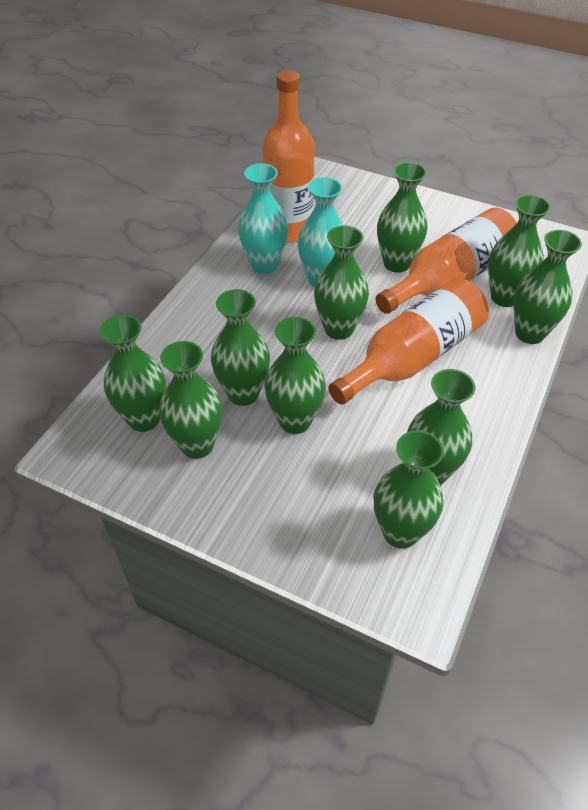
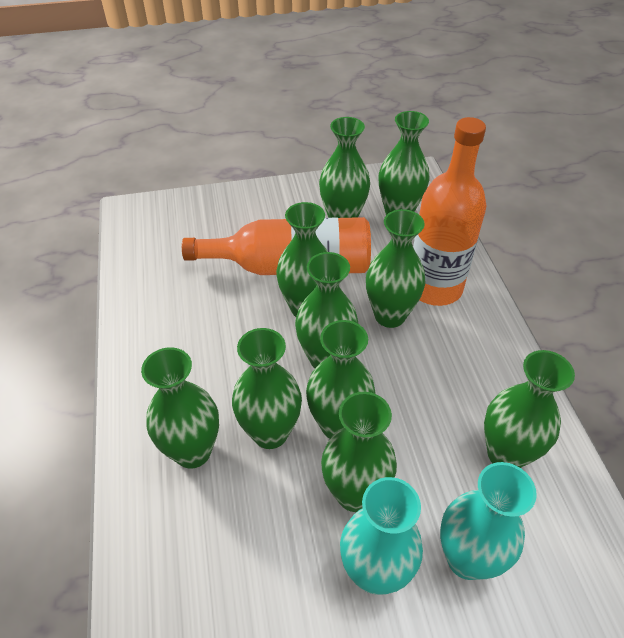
orange bottle: 3 -> 2

